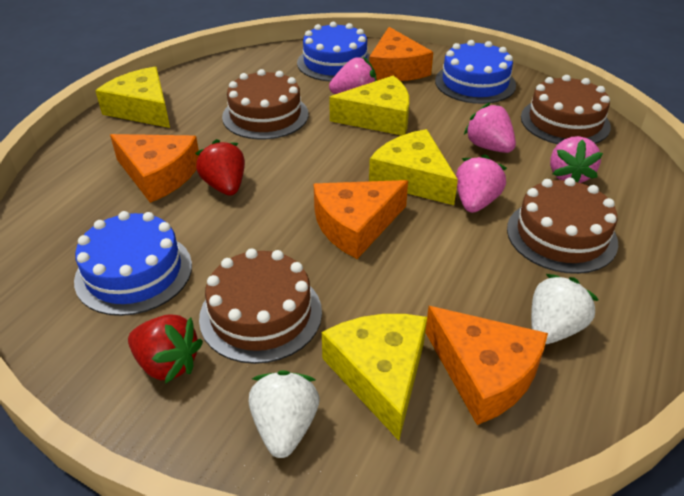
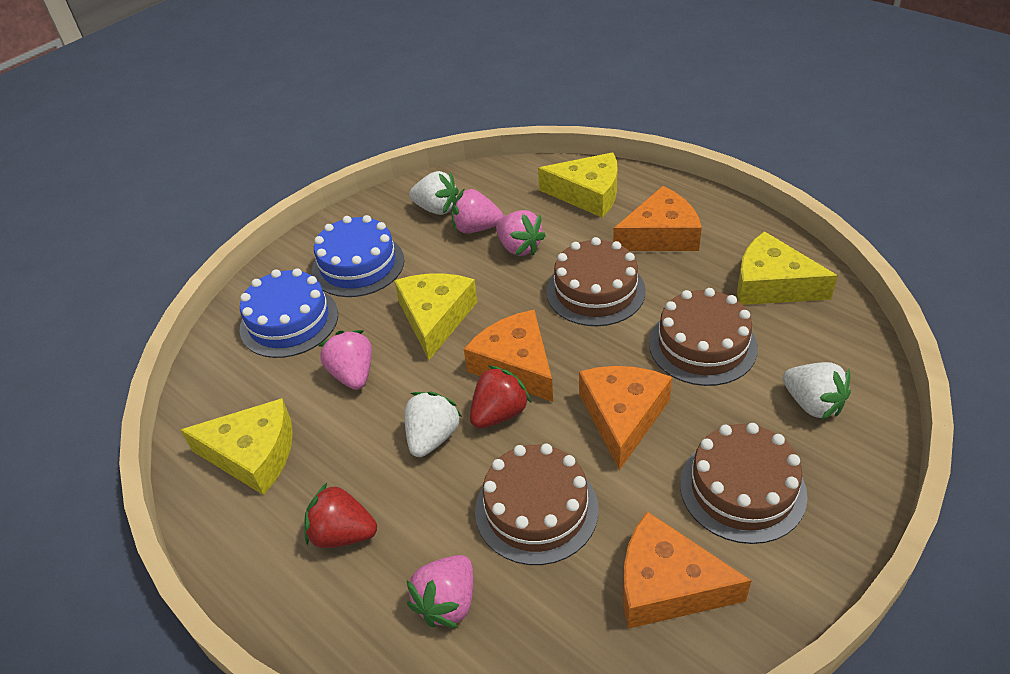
blue cake: 3 -> 2
white strawberry: 2 -> 3

